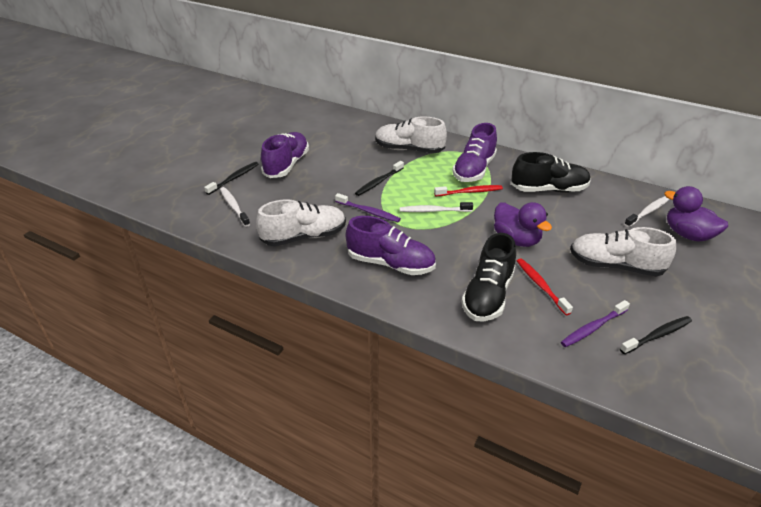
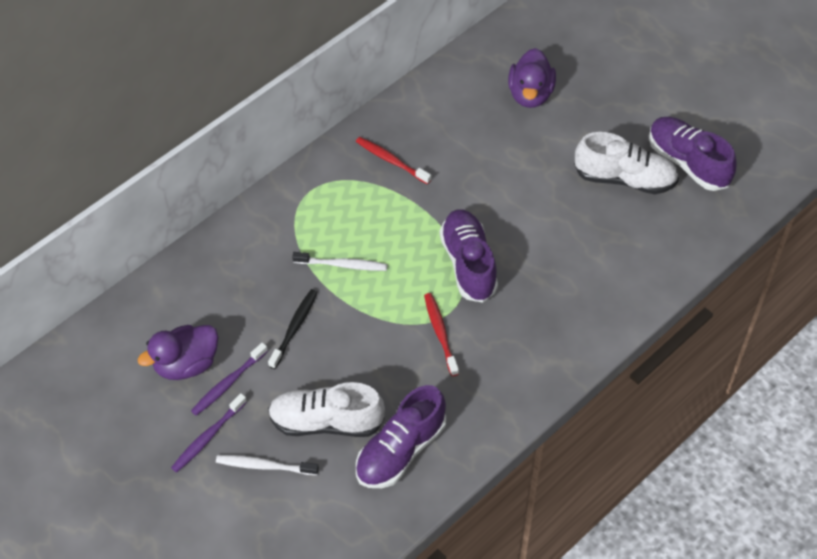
black shoe: 2 -> 0
black toothbrush: 3 -> 1
white shoe: 3 -> 2
white toothbrush: 3 -> 2

